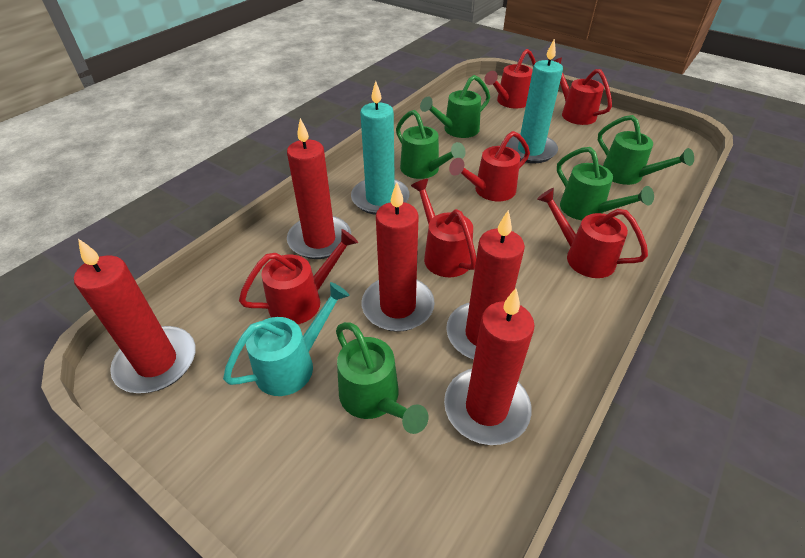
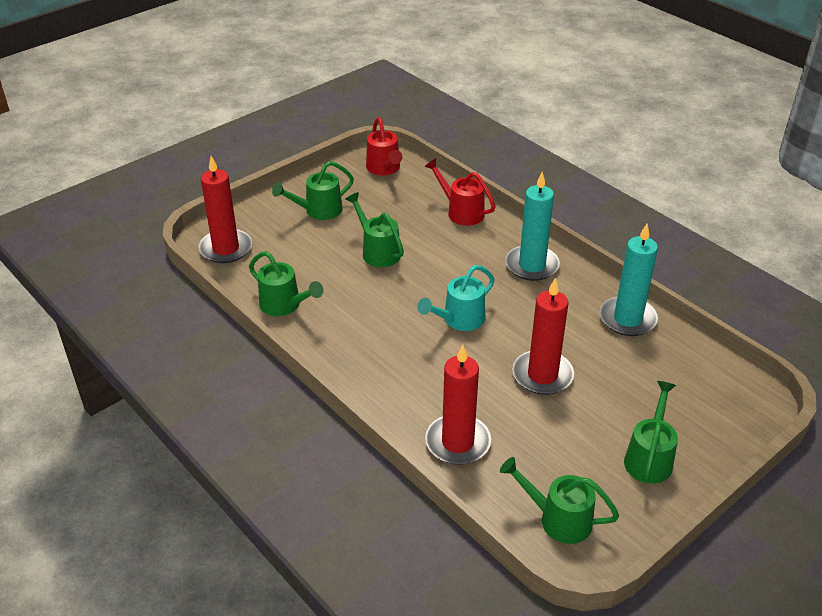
red candle: 5 -> 3
red watering can: 6 -> 2

